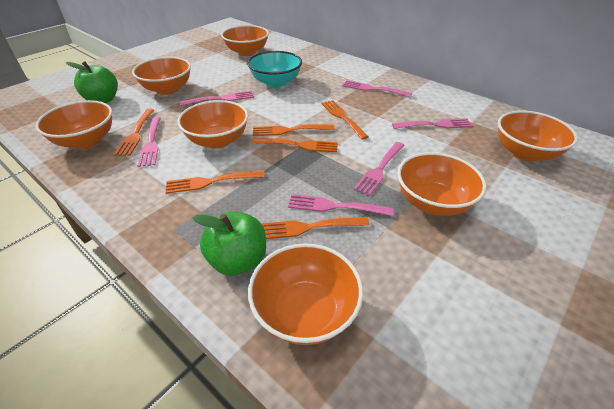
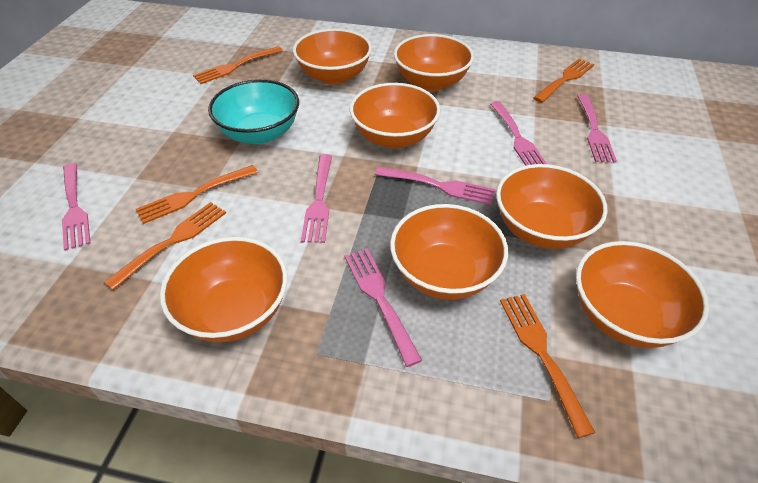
green apple: 2 -> 0
orange fork: 6 -> 5

